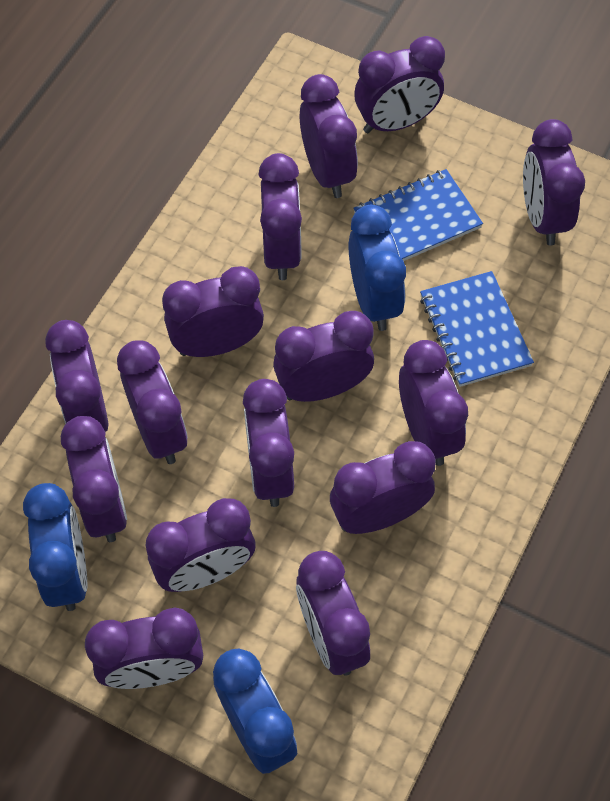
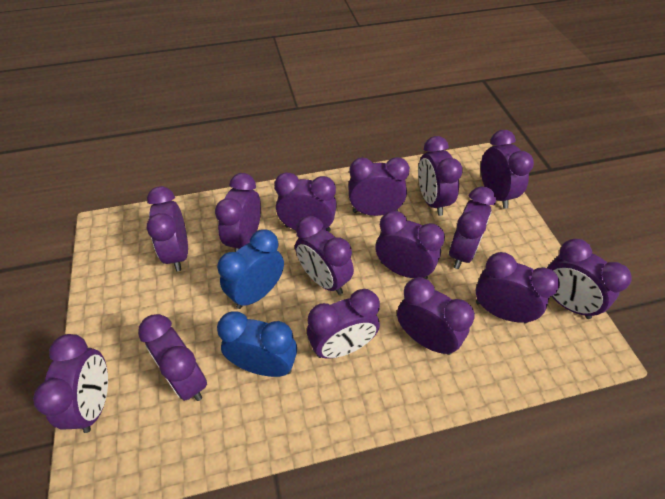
blue clock: 3 -> 2
blue notebook: 2 -> 0

